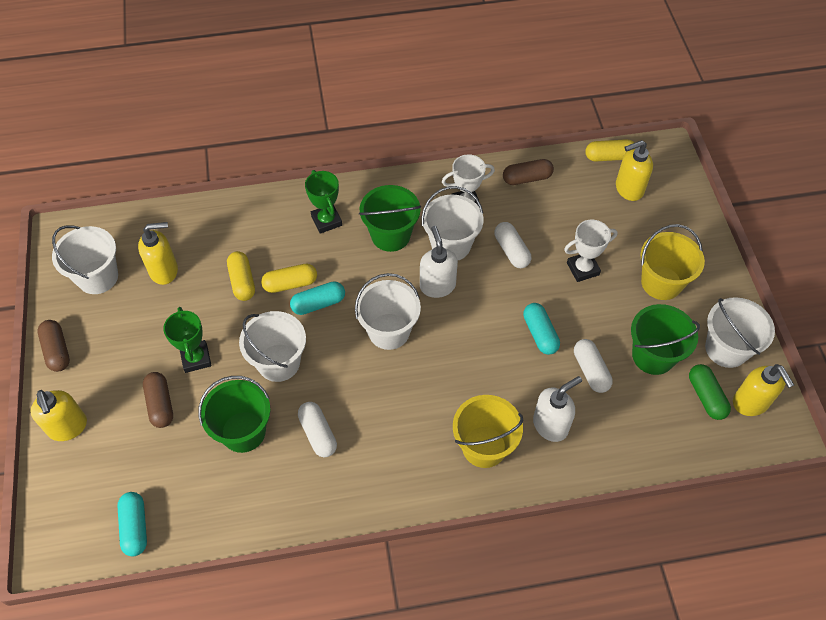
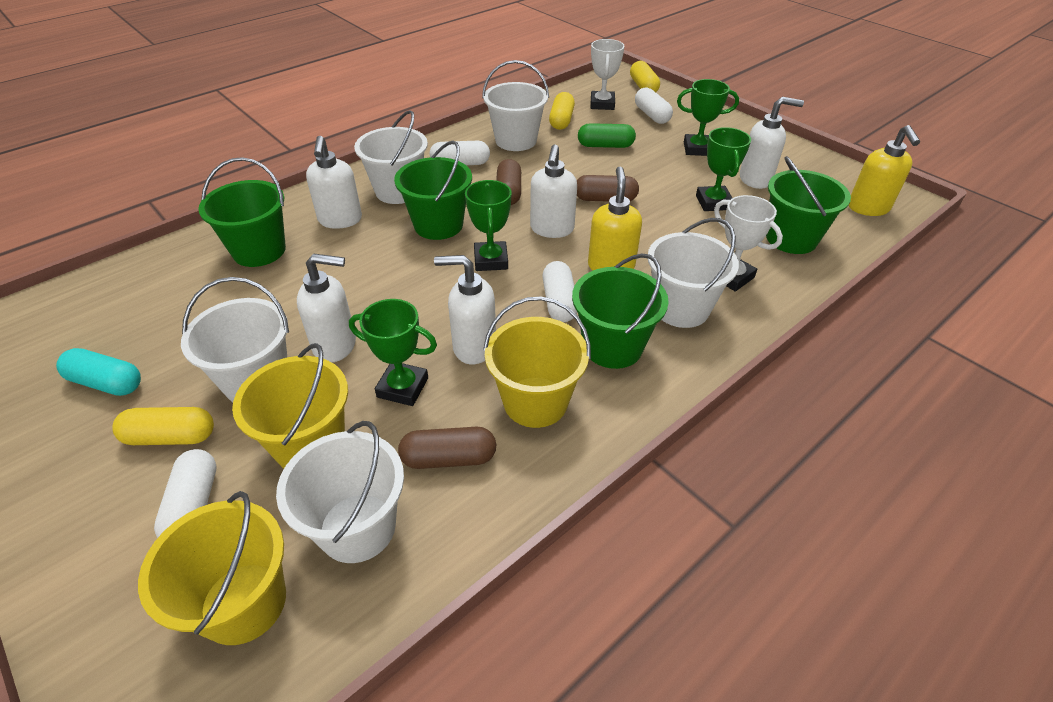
green bucket: 3 -> 4
green trophy: 2 -> 4
turquoise capsule: 3 -> 1
white capsule: 3 -> 4
white soap dispenser: 2 -> 5
yellow bucket: 2 -> 3
yellow soap dispenser: 4 -> 2

